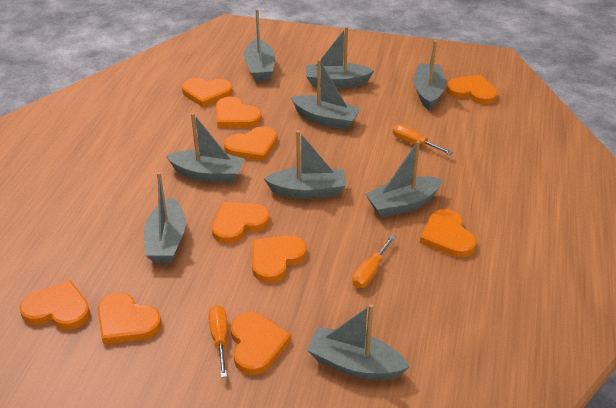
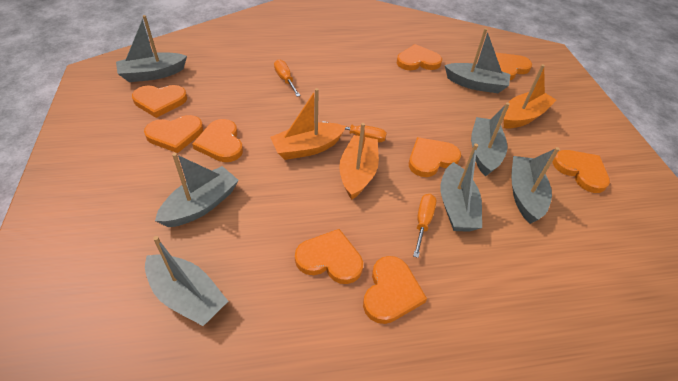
grey boat: 9 -> 7
orange boat: 0 -> 3
orange heart: 10 -> 9

